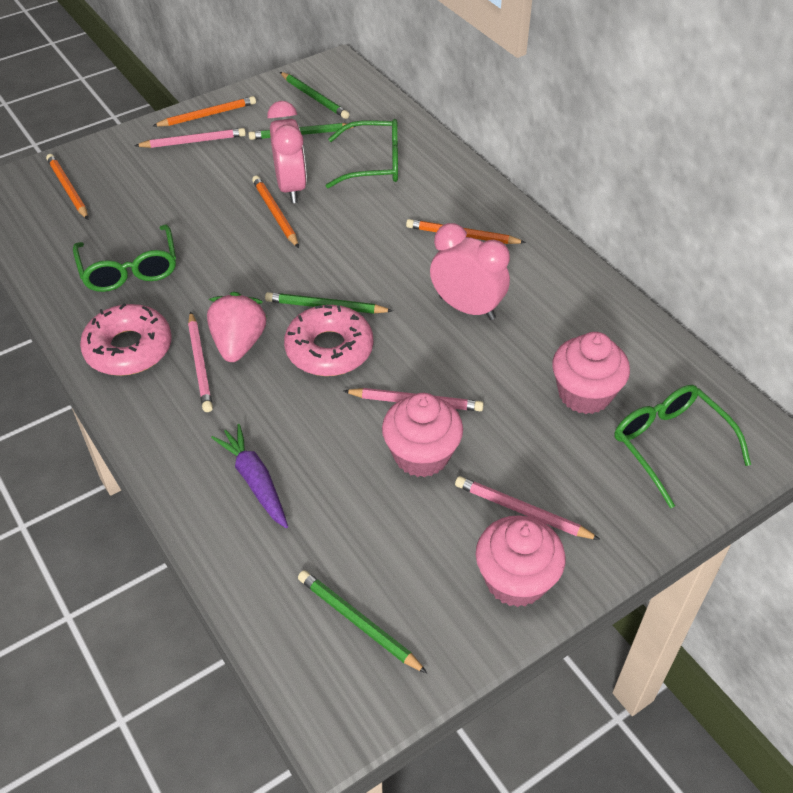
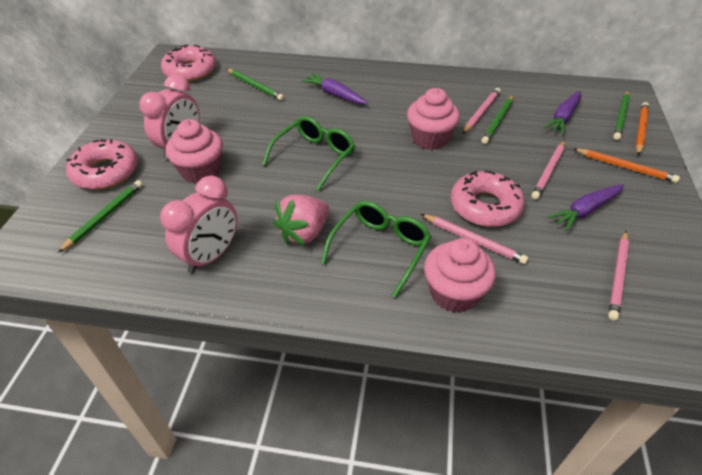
green glasses: 3 -> 2
orange pencil: 4 -> 2
pink donut: 2 -> 3
purple carrot: 1 -> 3

